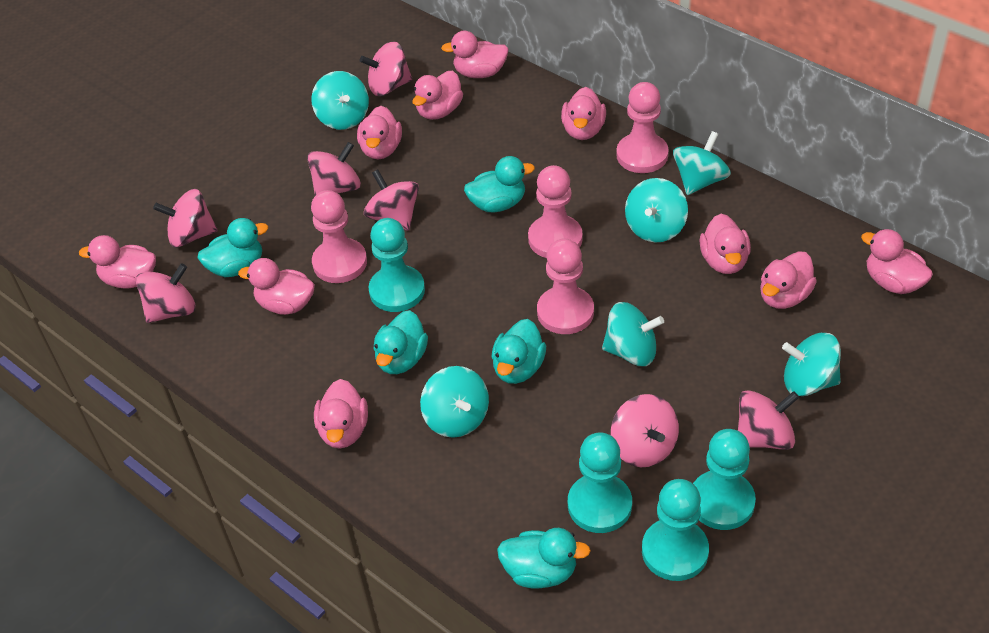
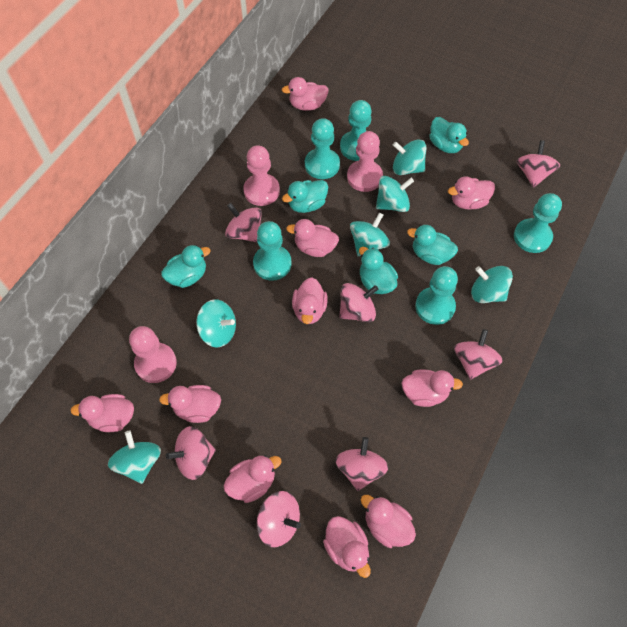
pink pawn: 4 -> 3
turquoise pawn: 4 -> 5

